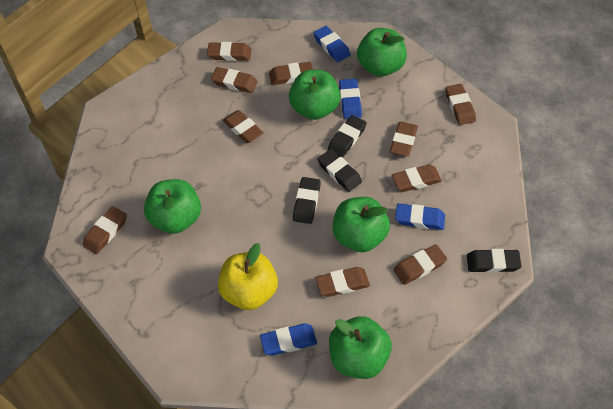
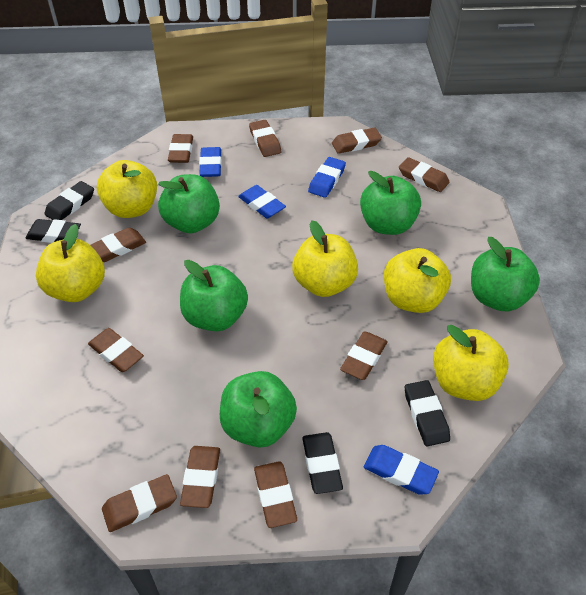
yellow apple: 1 -> 5

